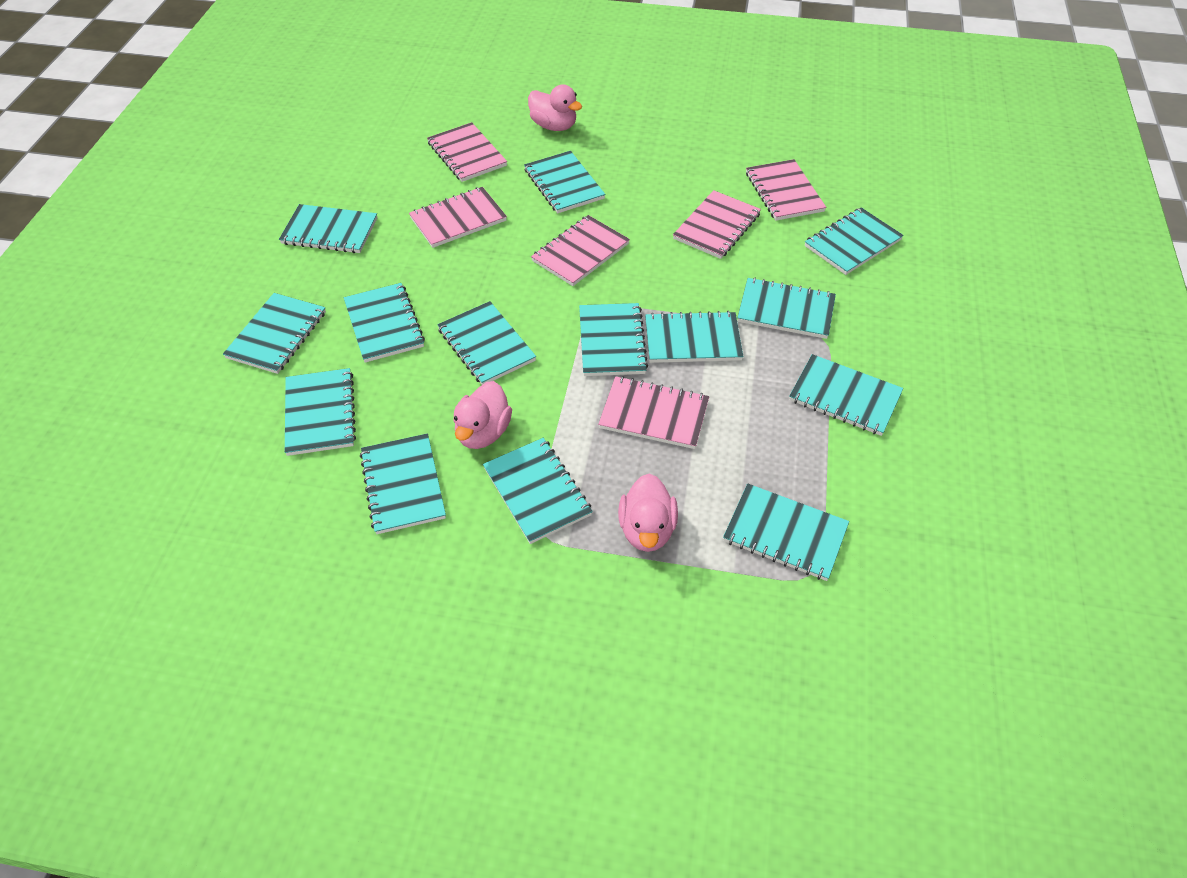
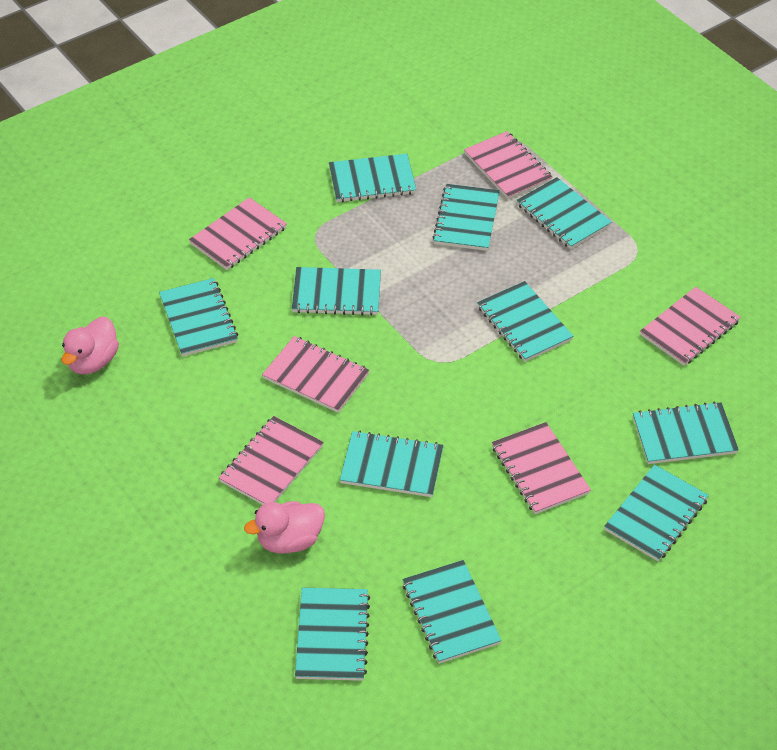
pink duck: 3 -> 2
turquoise notebook: 14 -> 11

